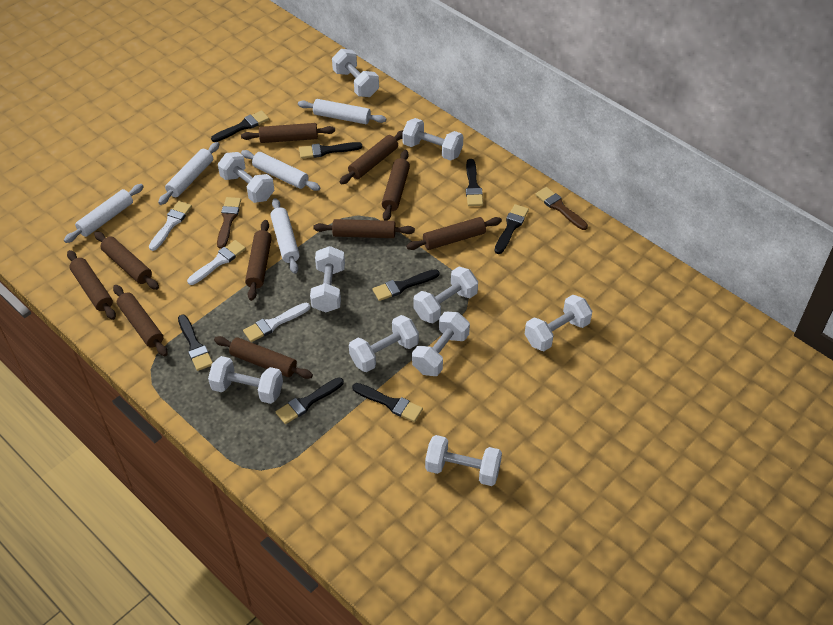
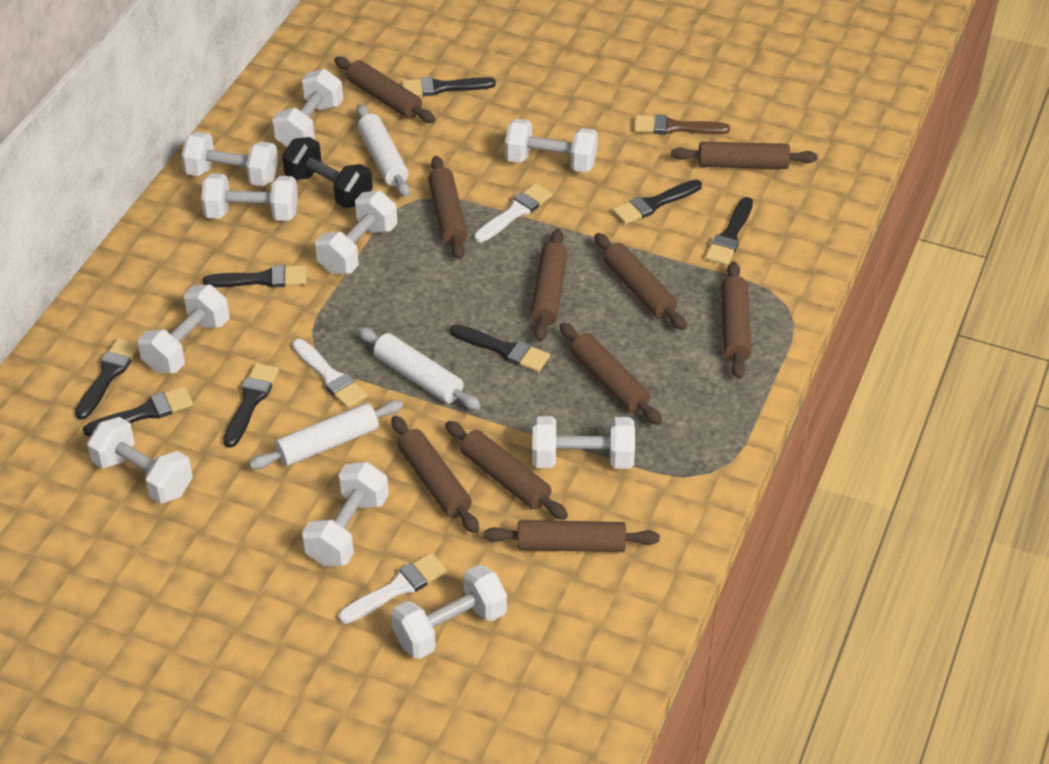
black dumbbell: 0 -> 1
brown brush: 2 -> 1
white rolling pin: 5 -> 3

